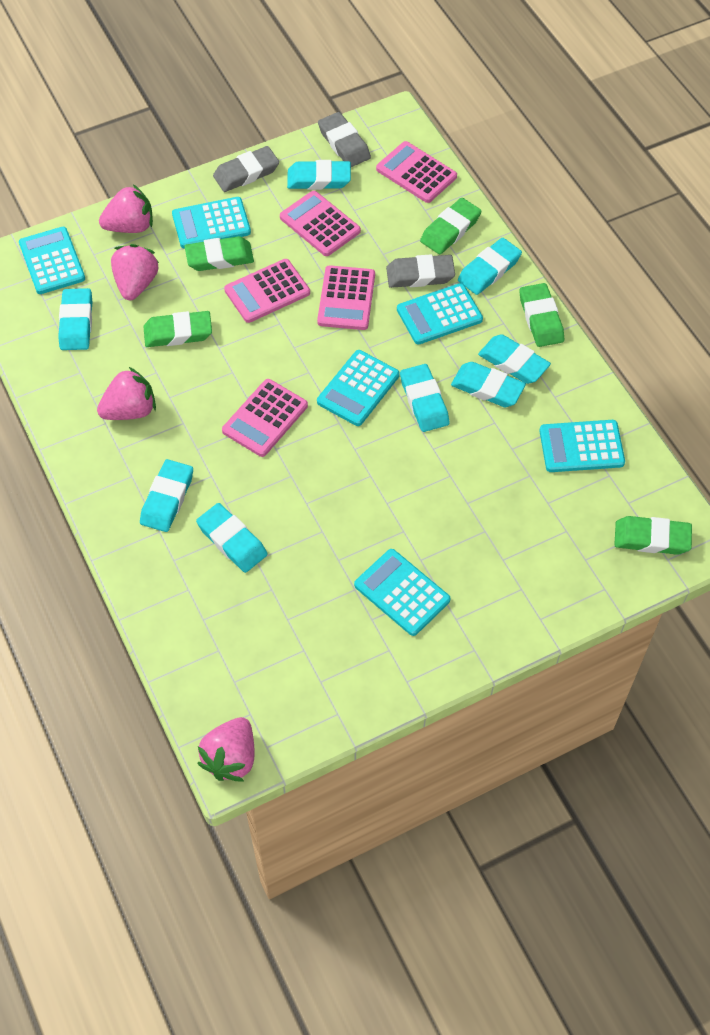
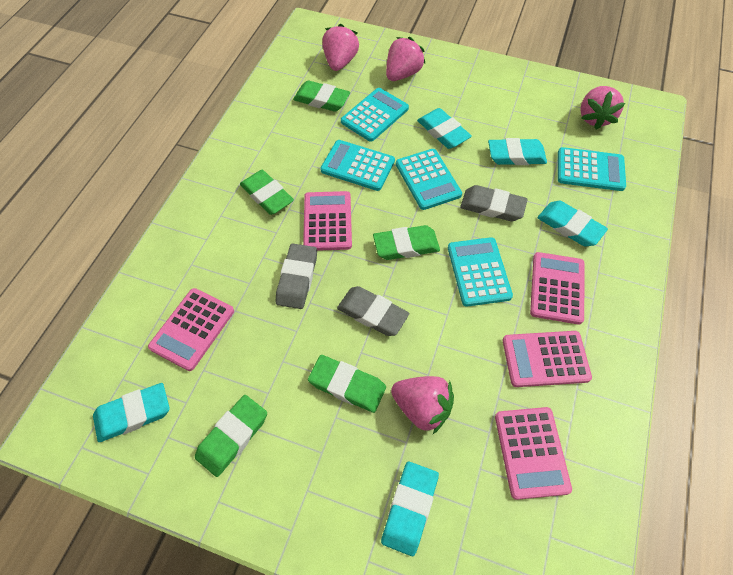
turquoise calculator: 6 -> 5
turquoise eraser: 8 -> 5

